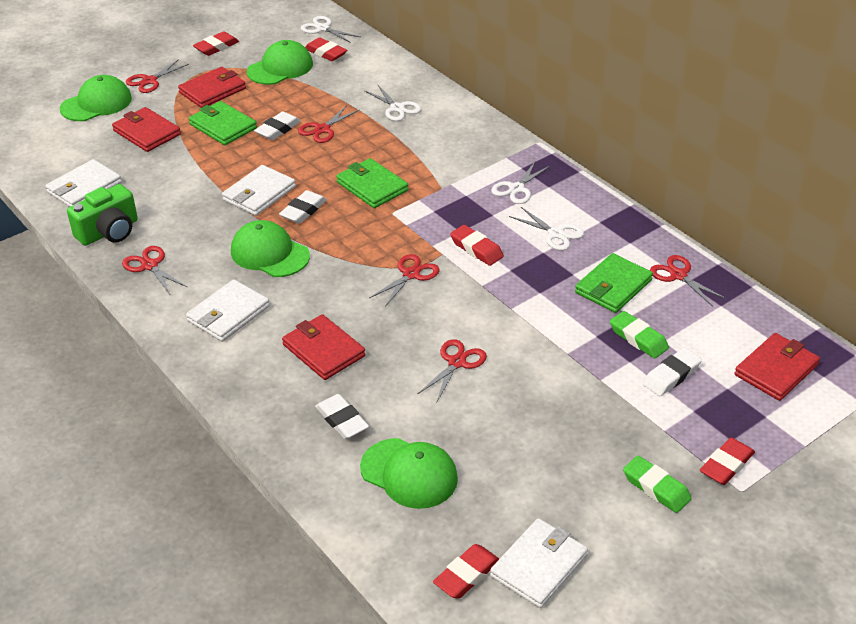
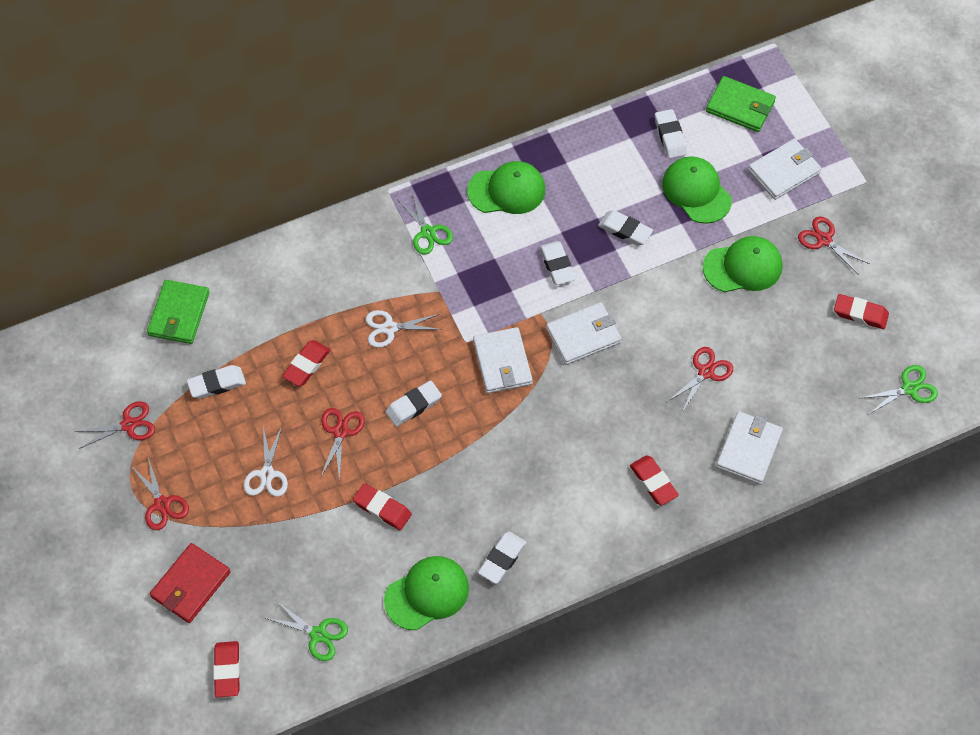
green camera: 1 -> 0
green eraser: 2 -> 0
green scissors: 0 -> 3
green wallet: 3 -> 2
red scissors: 6 -> 5
red wallet: 4 -> 1
white eraser: 4 -> 6
white scissors: 4 -> 2

